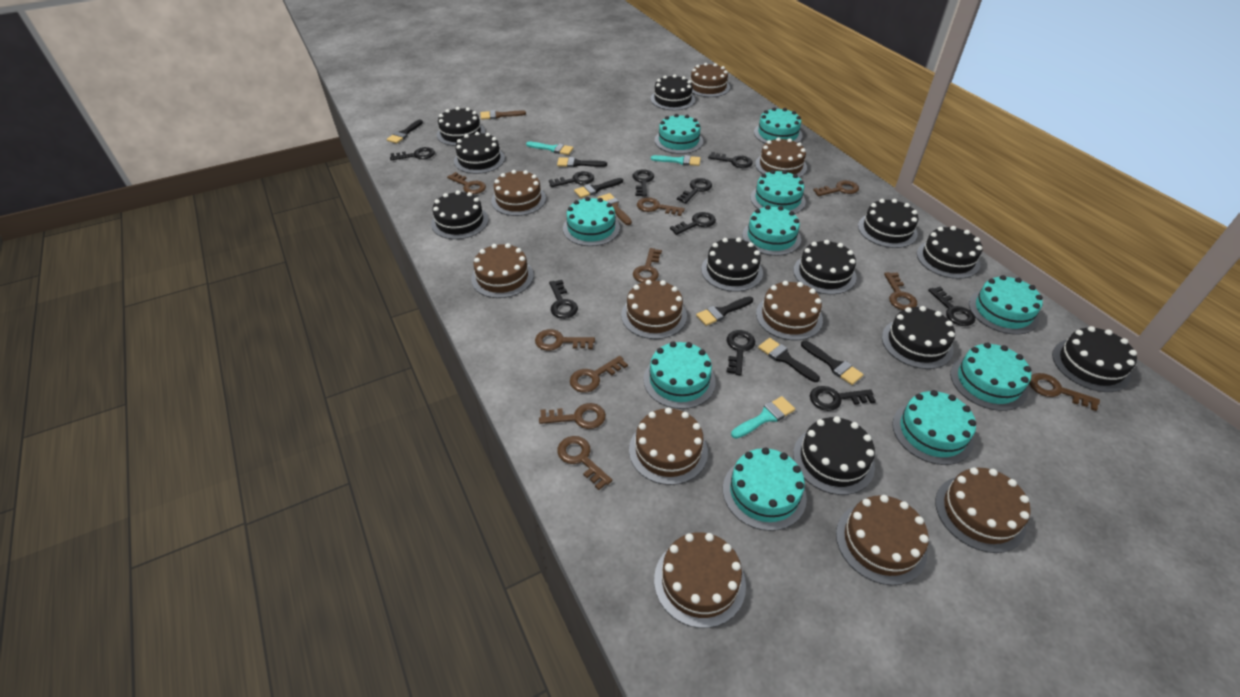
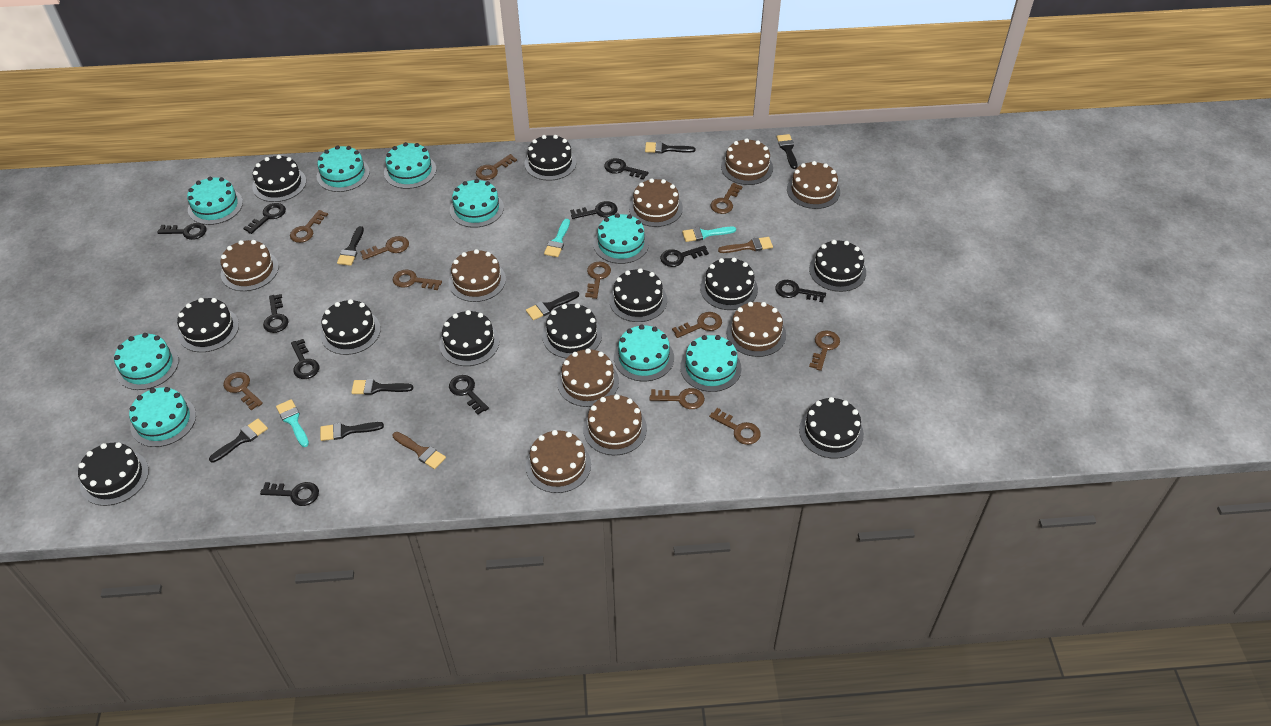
black brush: 6 -> 7
brown cake: 10 -> 9
brown key: 10 -> 11
turquoise cake: 10 -> 9

